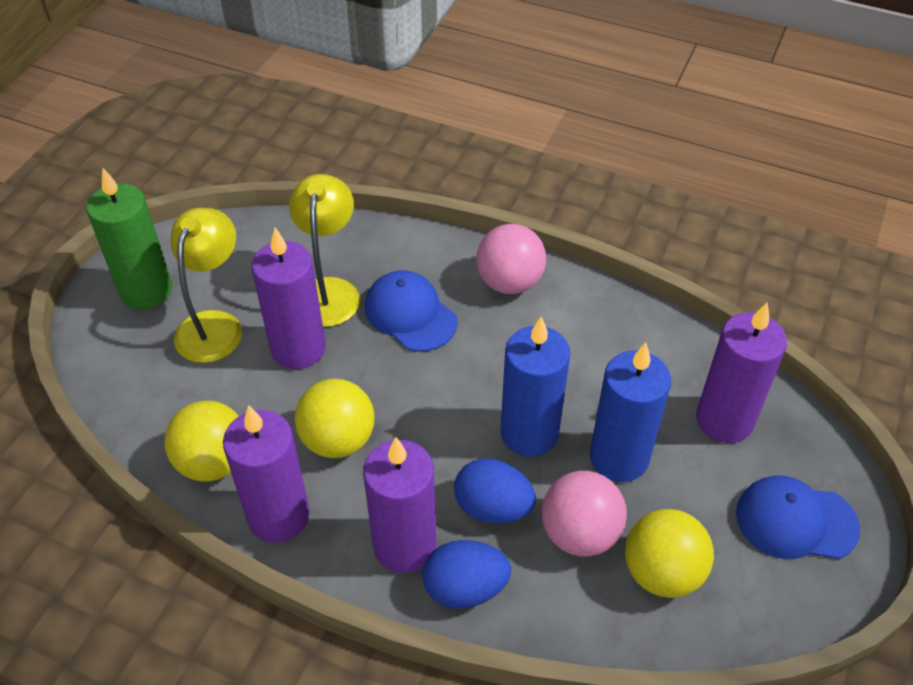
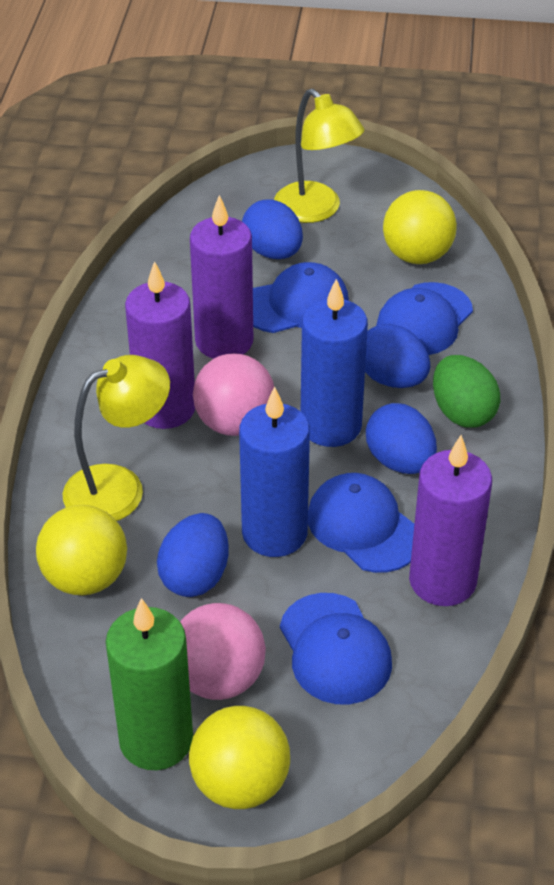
blue cap: 2 -> 4
blue egg: 2 -> 4
green egg: 0 -> 1
purple candle: 4 -> 3

